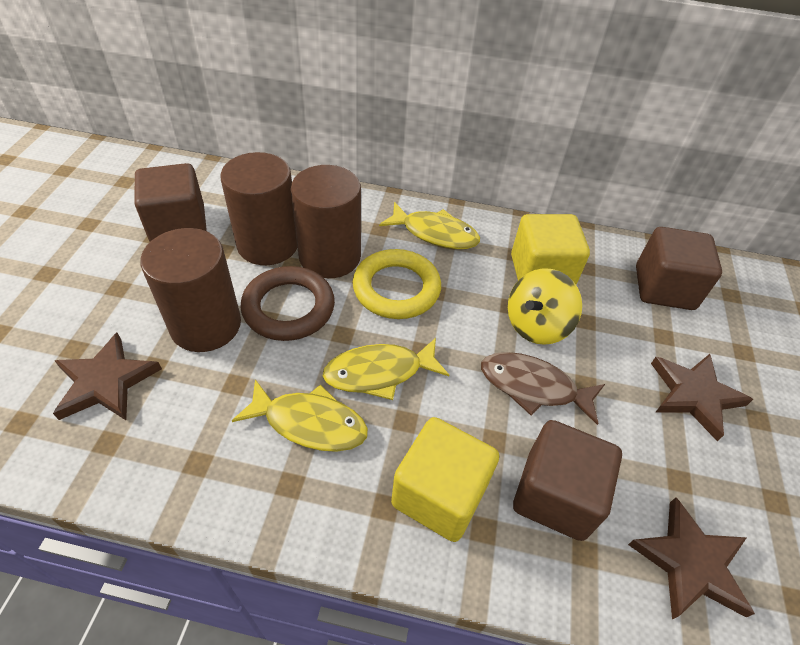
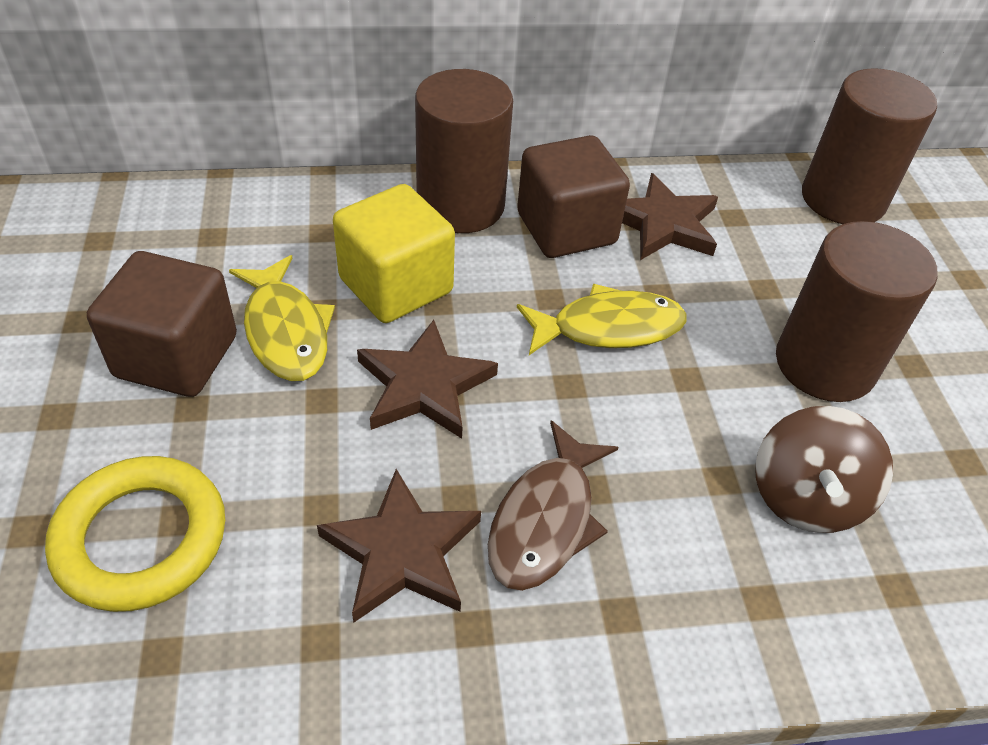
brown cube: 3 -> 2
brown ring: 1 -> 0
brown spinning top: 0 -> 1
yellow cube: 2 -> 1
yellow fish: 3 -> 2
yellow spinning top: 1 -> 0

